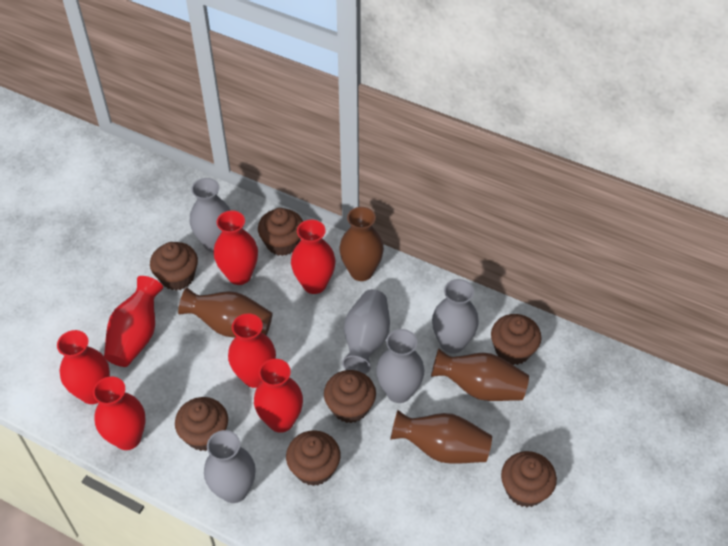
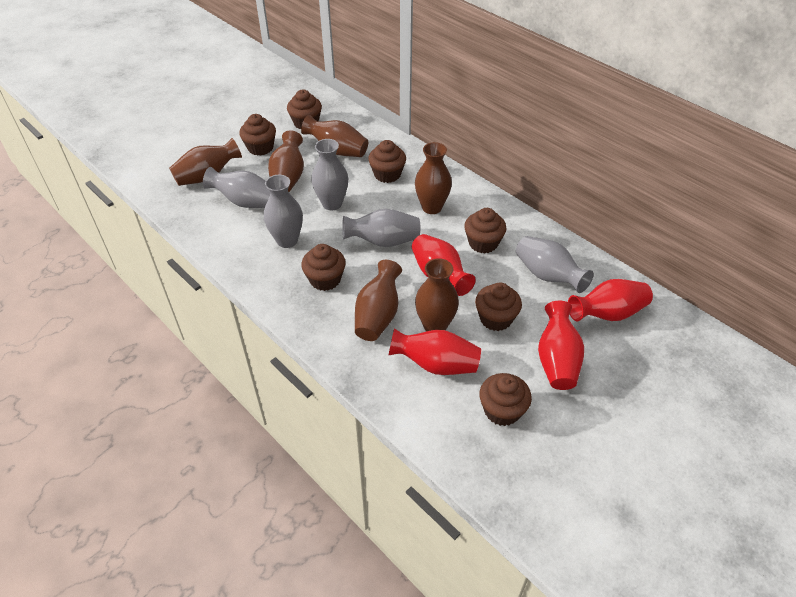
brown vase: 4 -> 6
red vase: 7 -> 4

